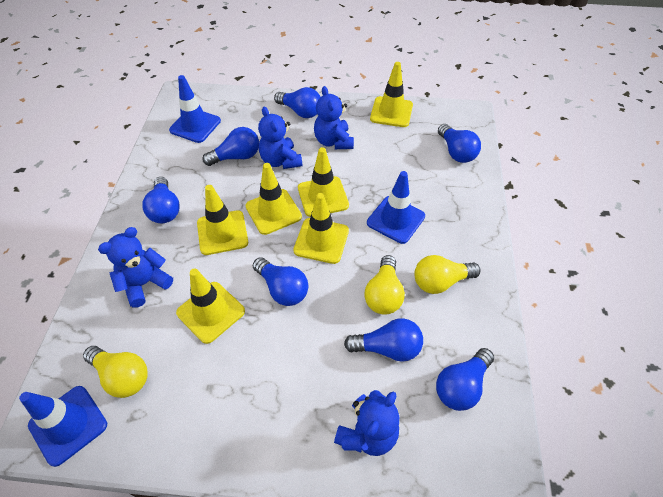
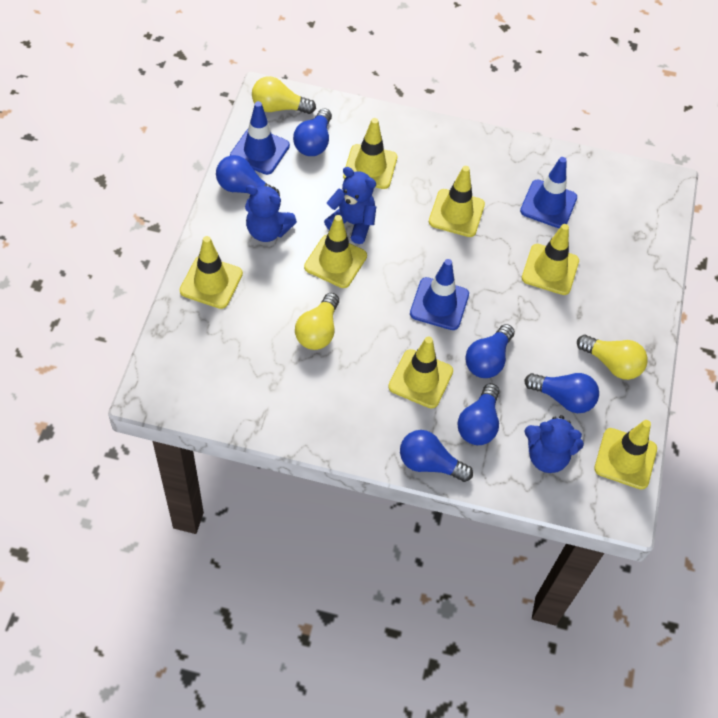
blue light bulb: 7 -> 6
blue teddy bear: 4 -> 3
yellow traffic cone: 6 -> 7

